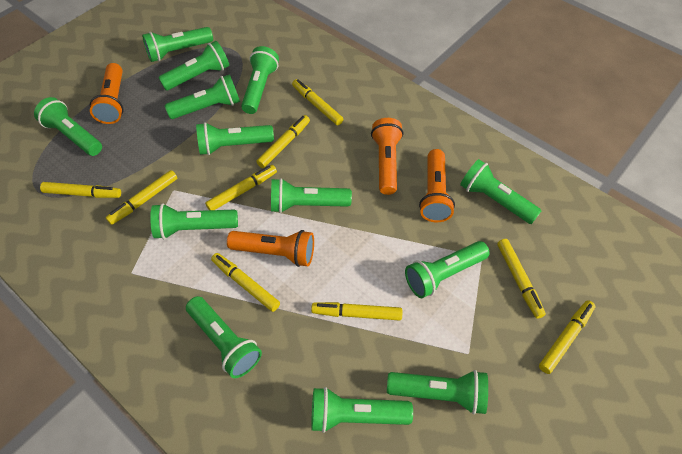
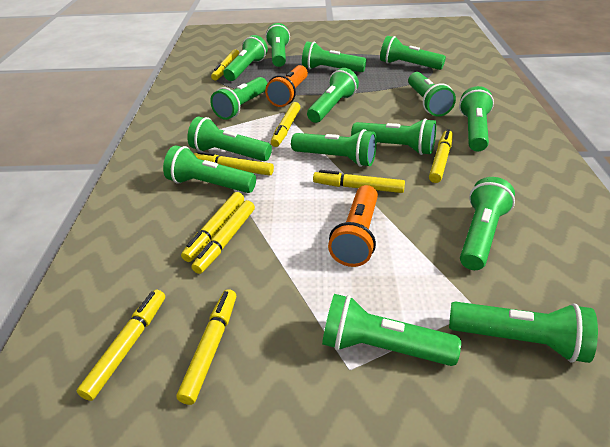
green flashlight: 13 -> 15
orange flashlight: 4 -> 2

